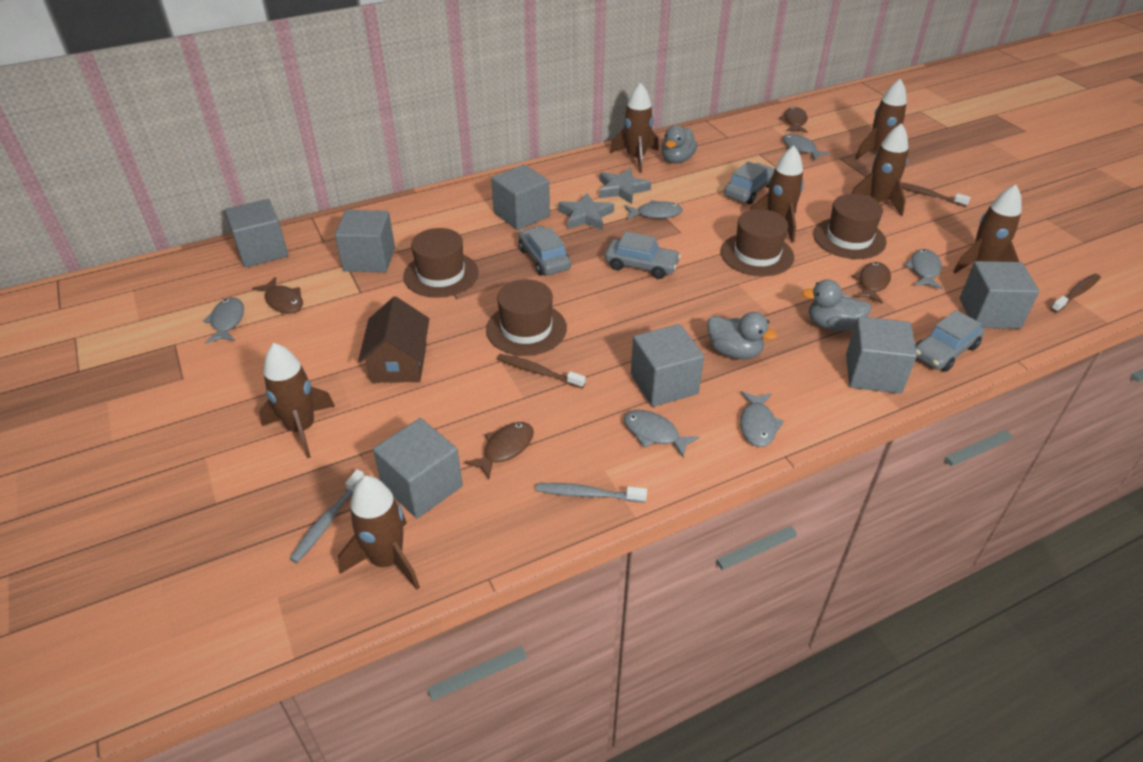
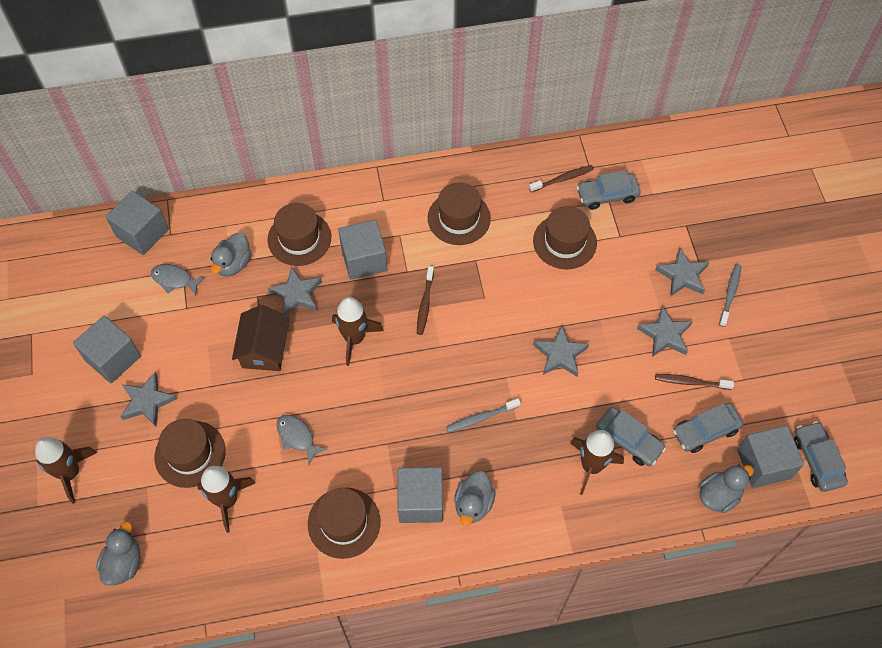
brown fish: 4 -> 0
brown hat: 4 -> 5
brown rocket: 7 -> 4
grey cube: 7 -> 5
grey duck: 3 -> 4
grey fish: 6 -> 2
grey star: 2 -> 5

